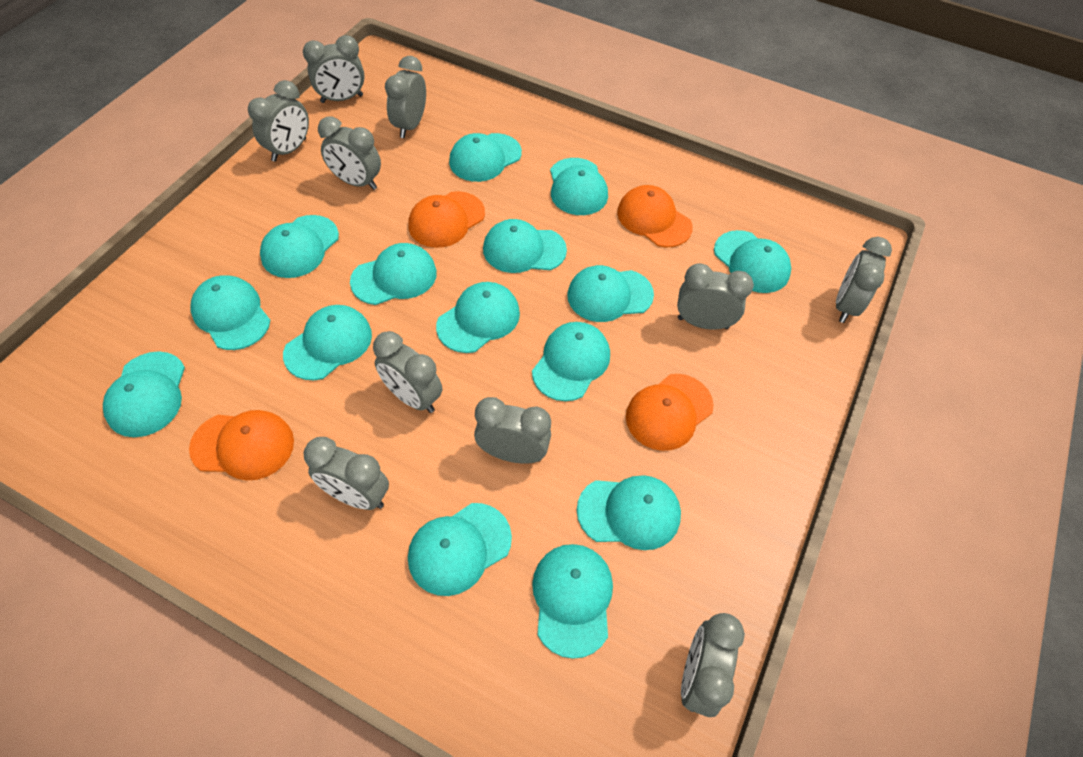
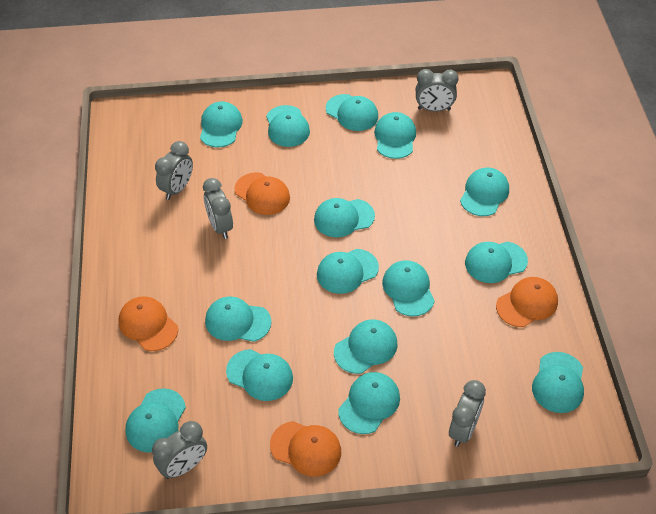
grey clock: 10 -> 5

